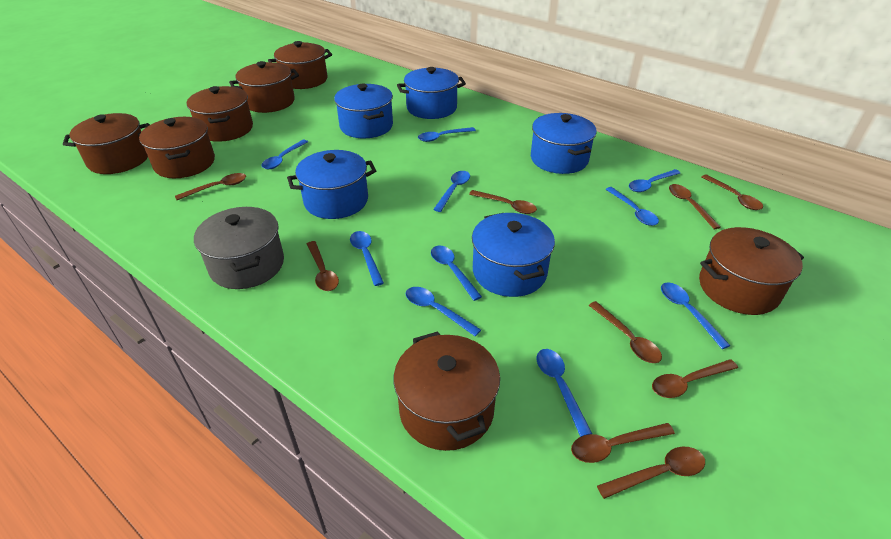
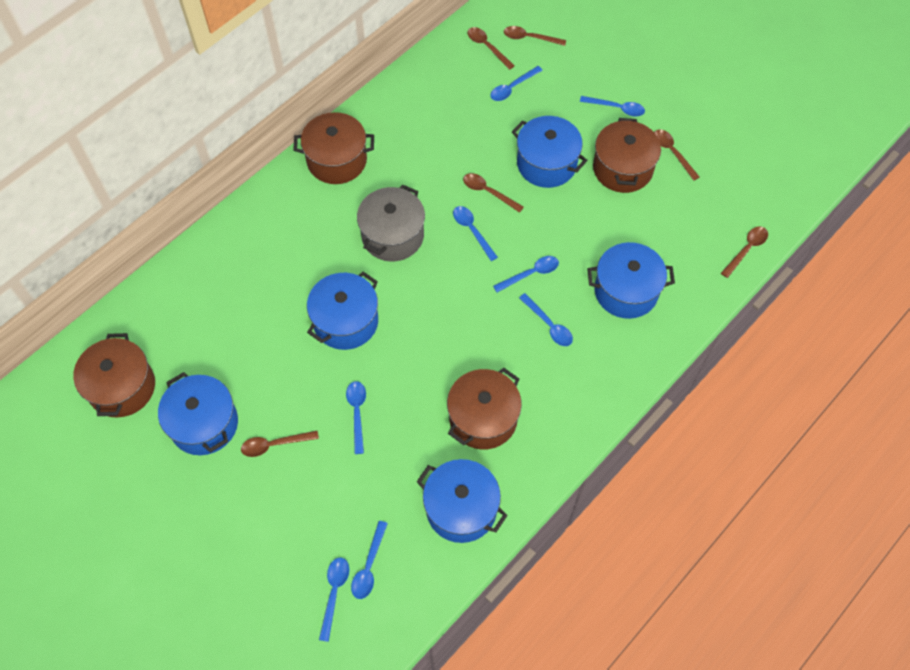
blue spoon: 10 -> 8
brown pot: 7 -> 4
brown spoon: 9 -> 6

